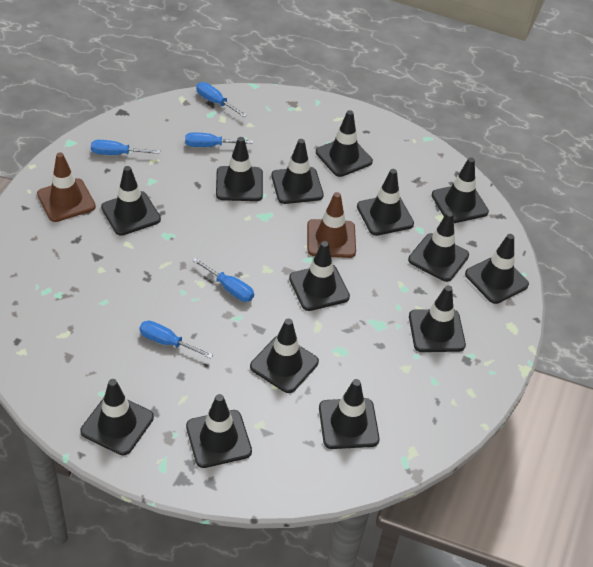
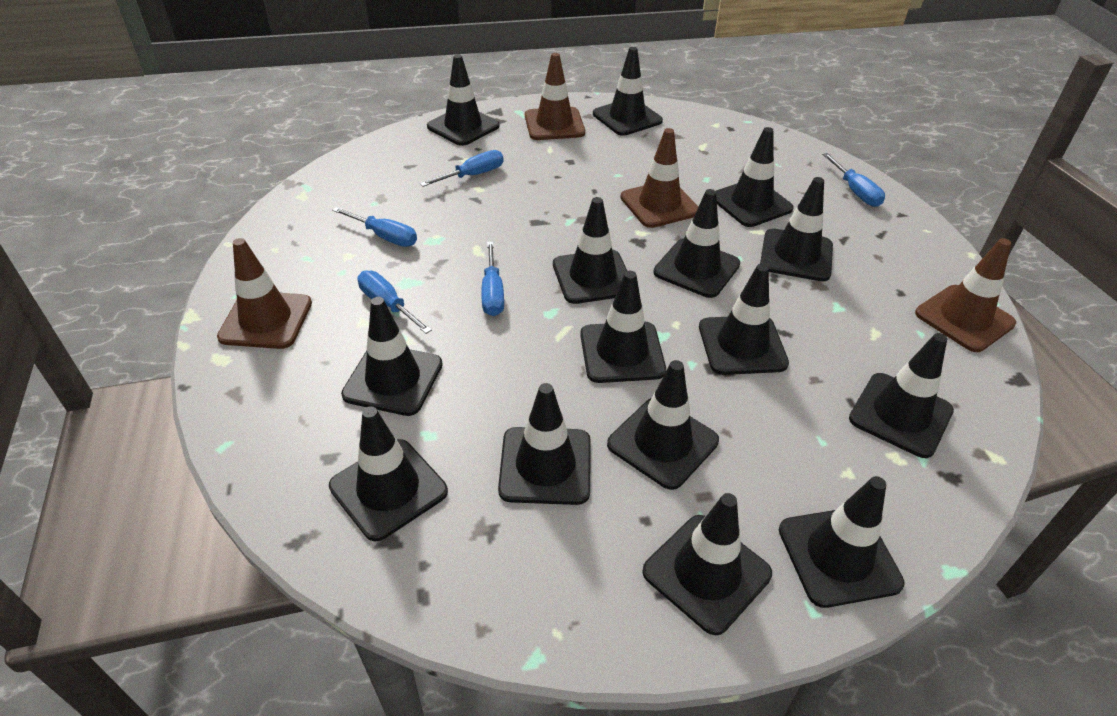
black traffic cone: 14 -> 15
brown traffic cone: 2 -> 4

